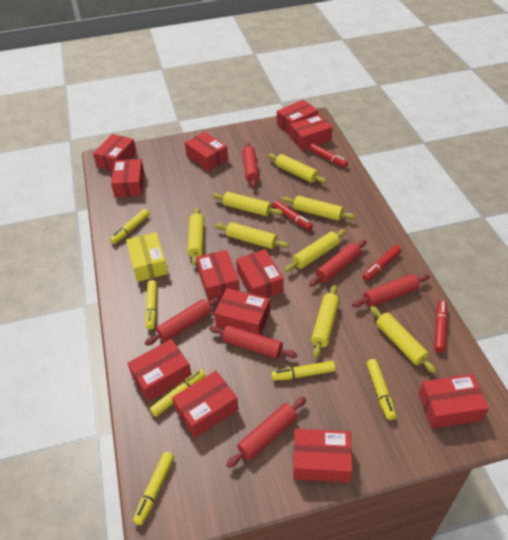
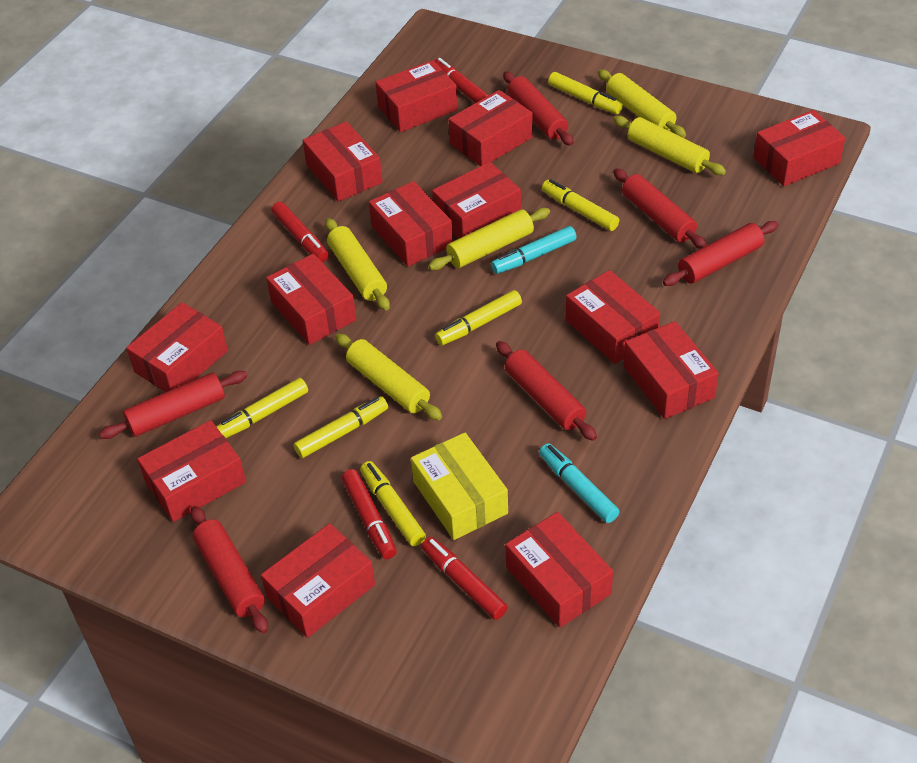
red box: 12 -> 13
turquoise marker: 0 -> 2
yellow rolling pin: 8 -> 5

